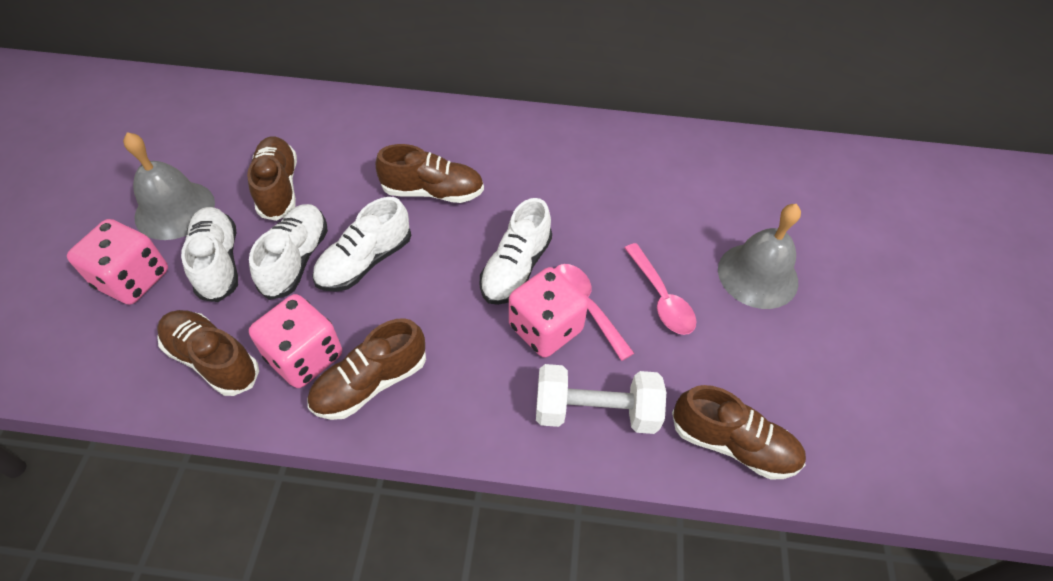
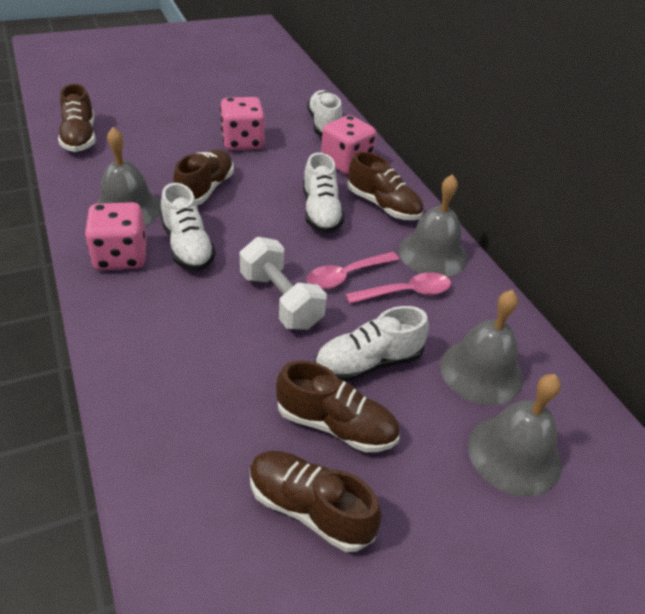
grey bell: 2 -> 4

